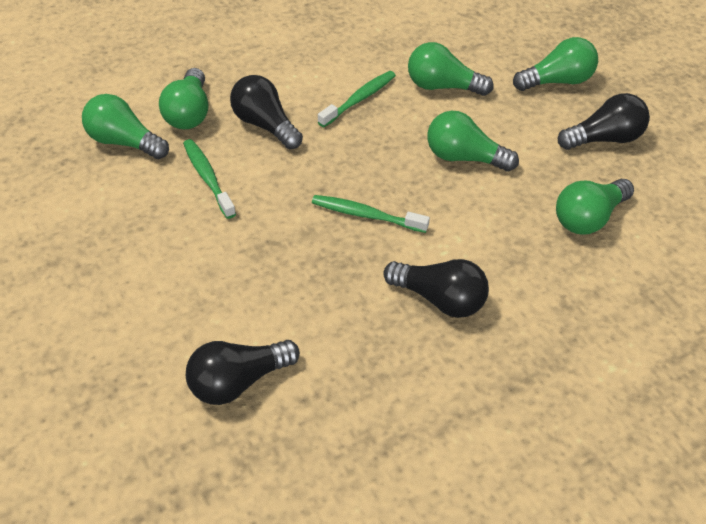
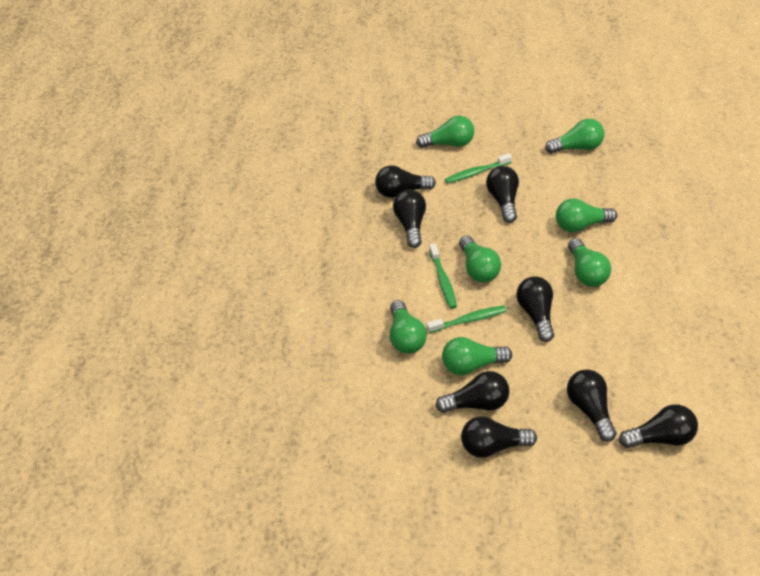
black light bulb: 4 -> 8
green light bulb: 6 -> 7

